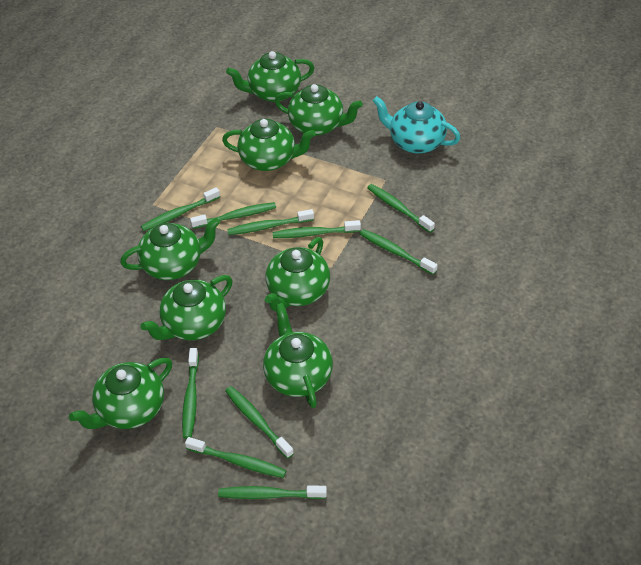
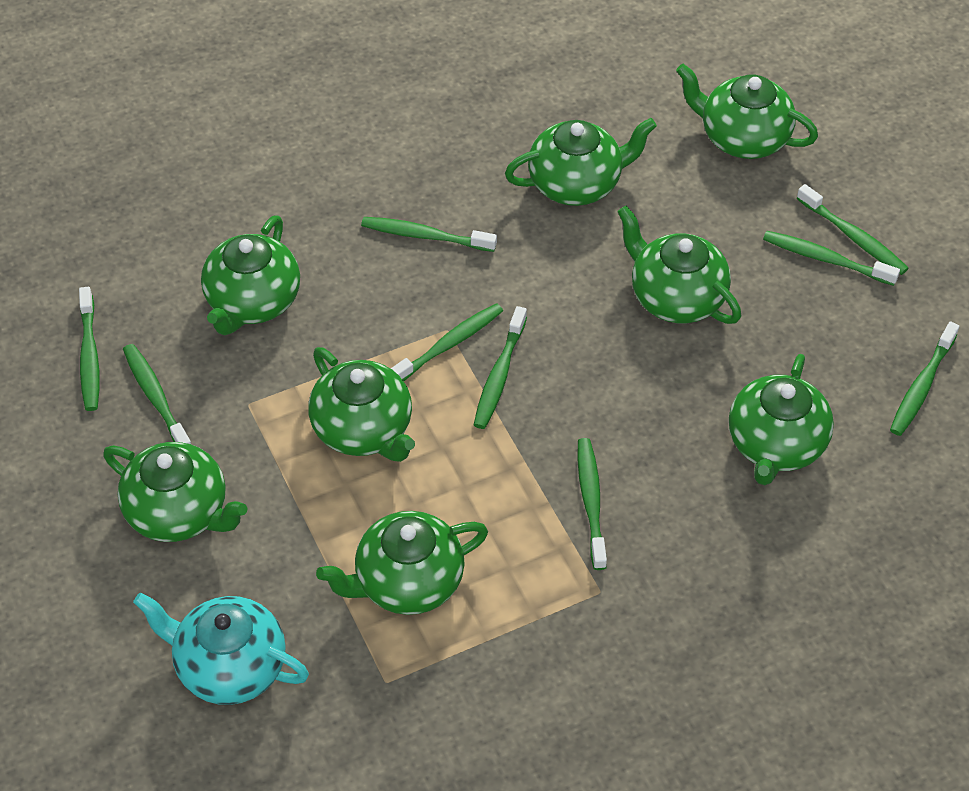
green toothbrush: 10 -> 9

